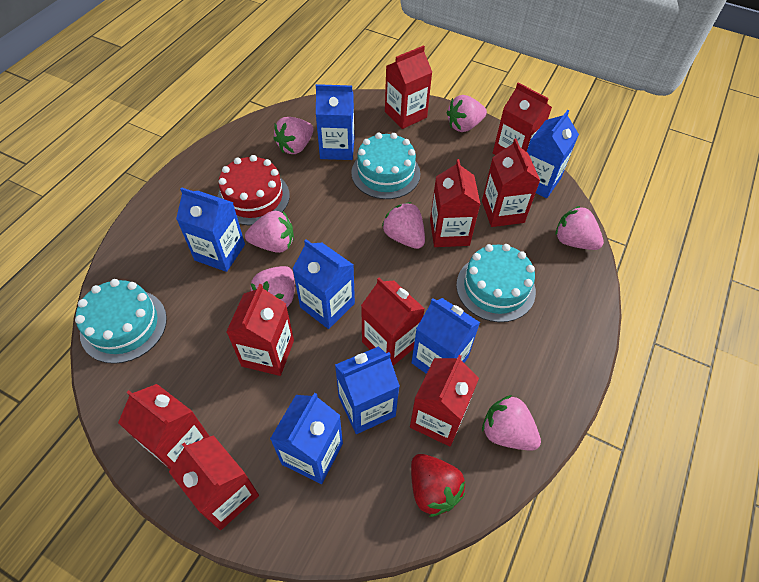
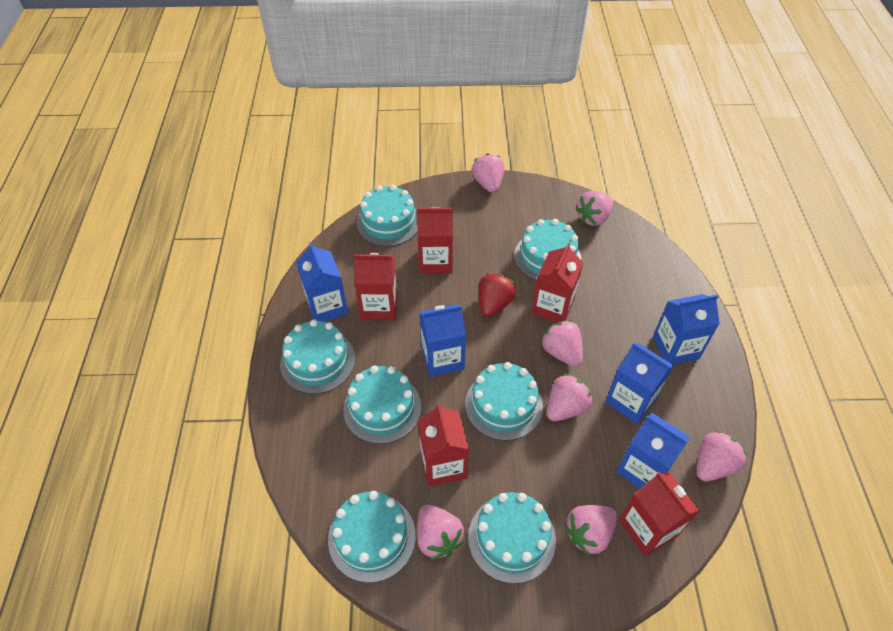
blue carton: 7 -> 5
red cake: 1 -> 0
red carton: 9 -> 5
turquoise cake: 3 -> 7

